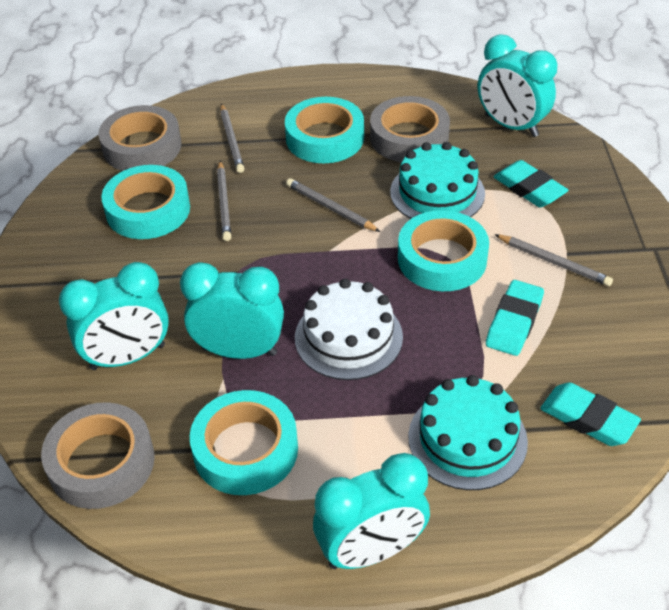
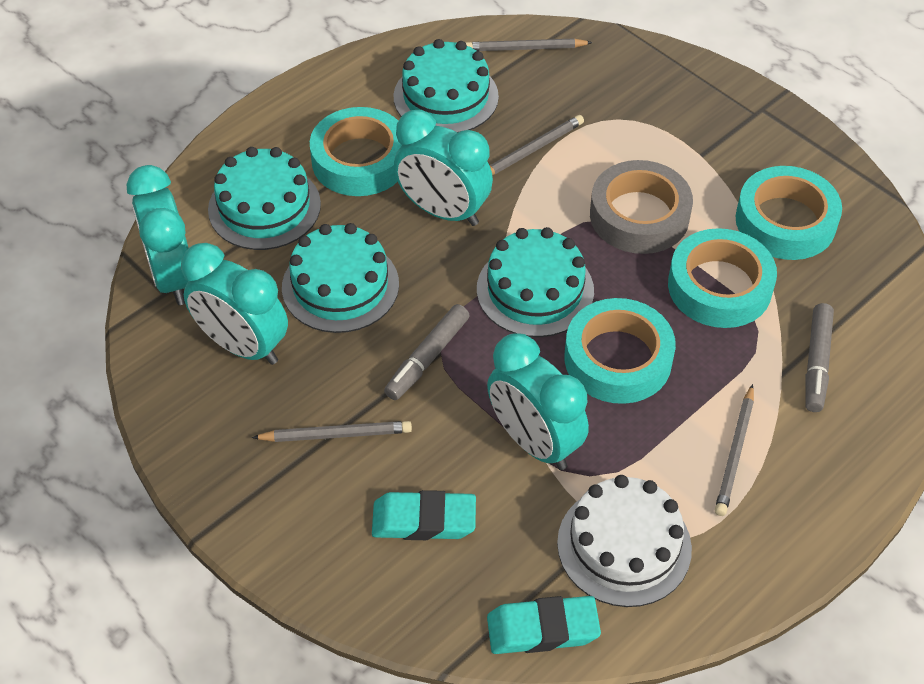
grey marker: 0 -> 2
grey tape: 3 -> 1
turquoise cake: 2 -> 4
turquoise eraser: 3 -> 2

